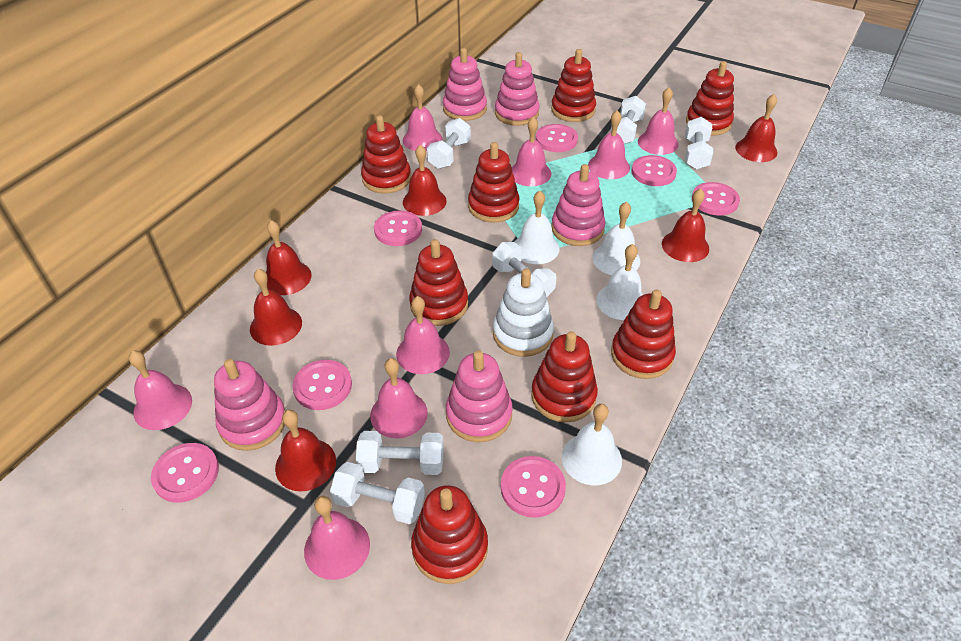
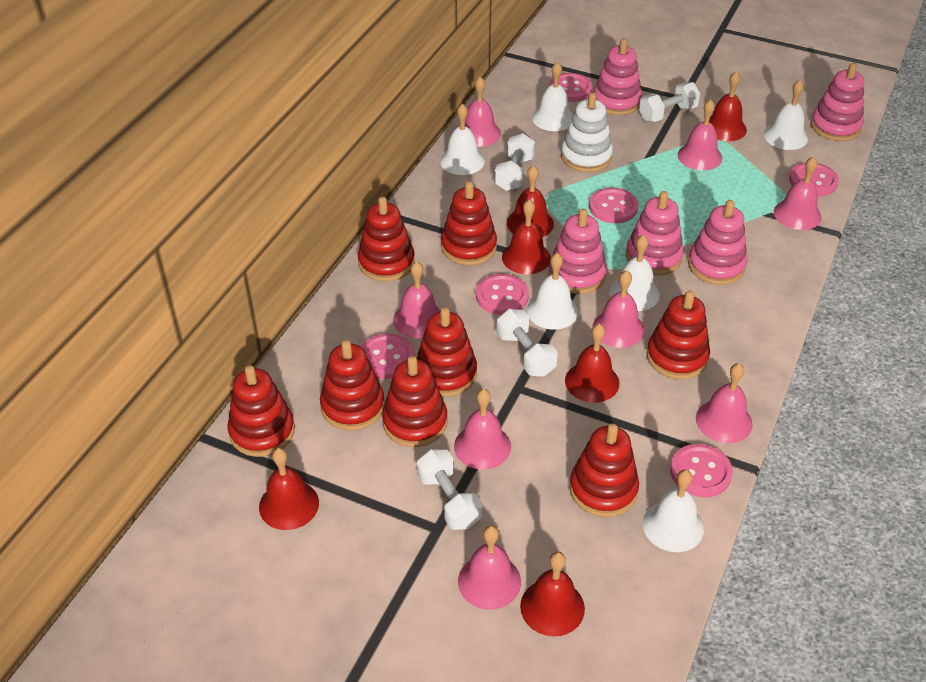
pink button: 7 -> 6
white bell: 4 -> 6
white dumbbell: 6 -> 4

